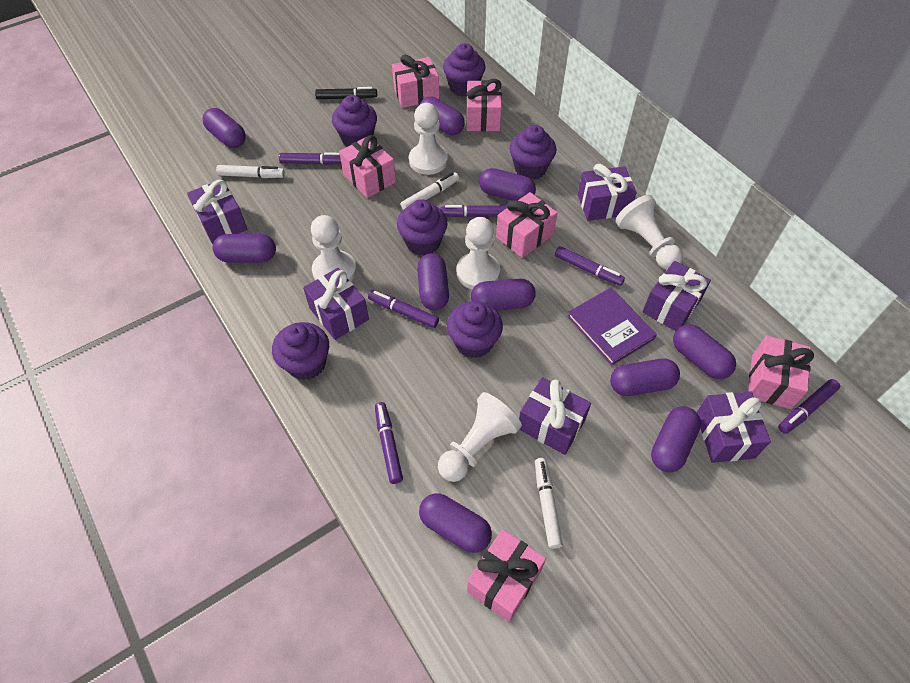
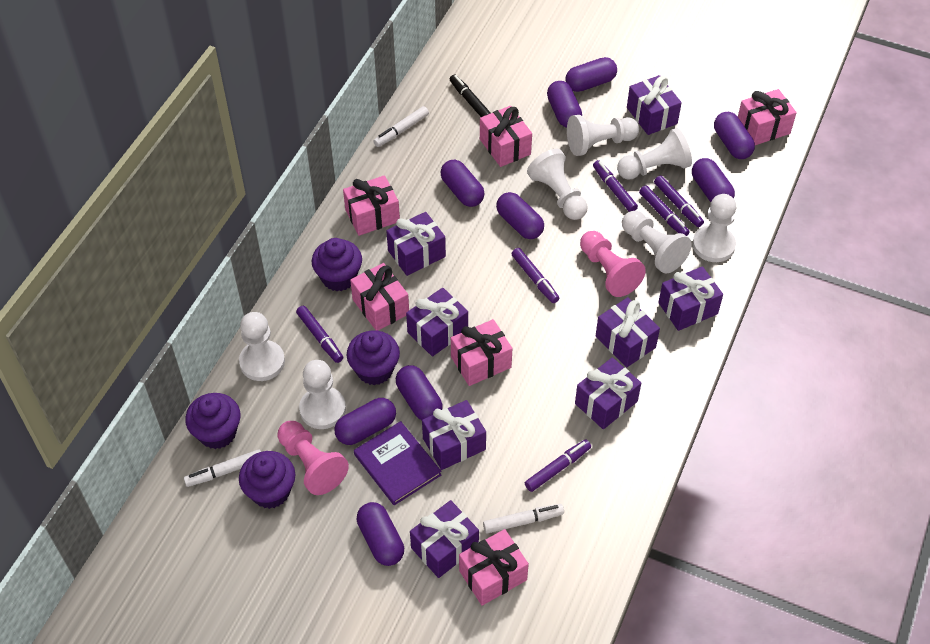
pink pawn: 0 -> 2
purple capsule: 10 -> 9
purple cupcake: 6 -> 4
purple gift: 6 -> 8
white pawn: 5 -> 7

